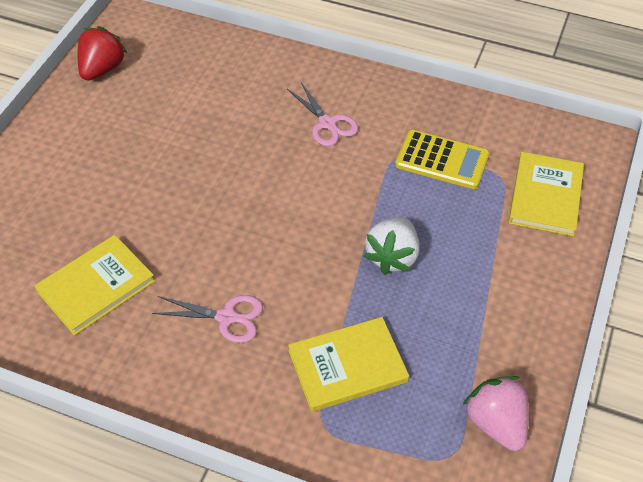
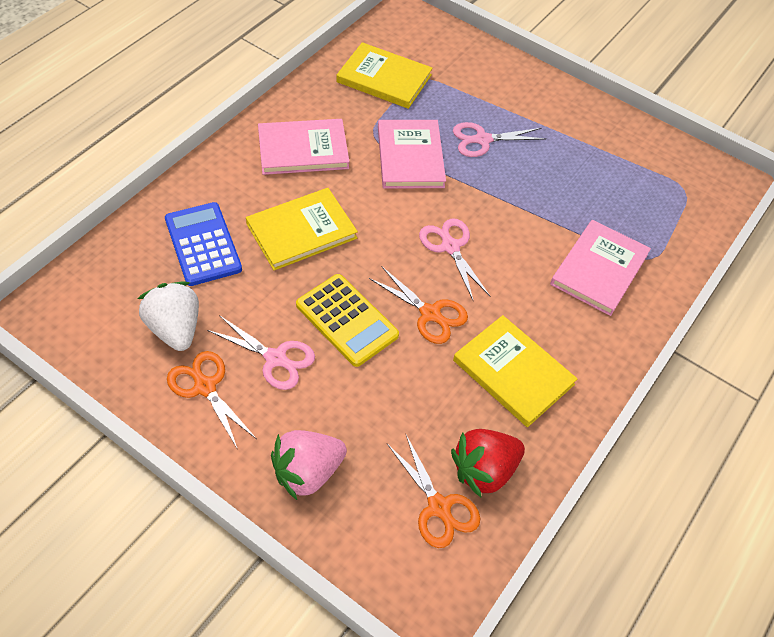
blue calculator: 0 -> 1
orange scissors: 0 -> 3
pink book: 0 -> 3
pink scissors: 2 -> 3

